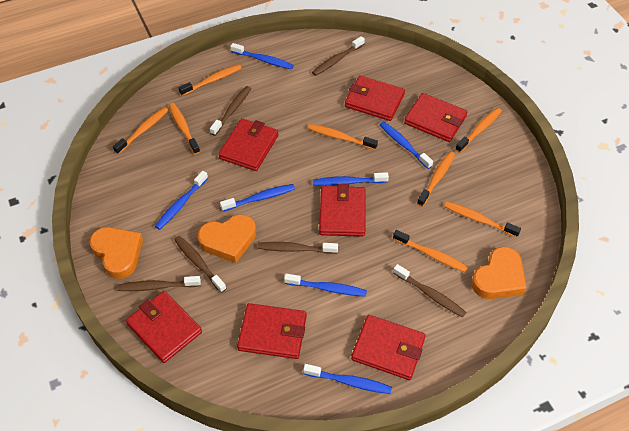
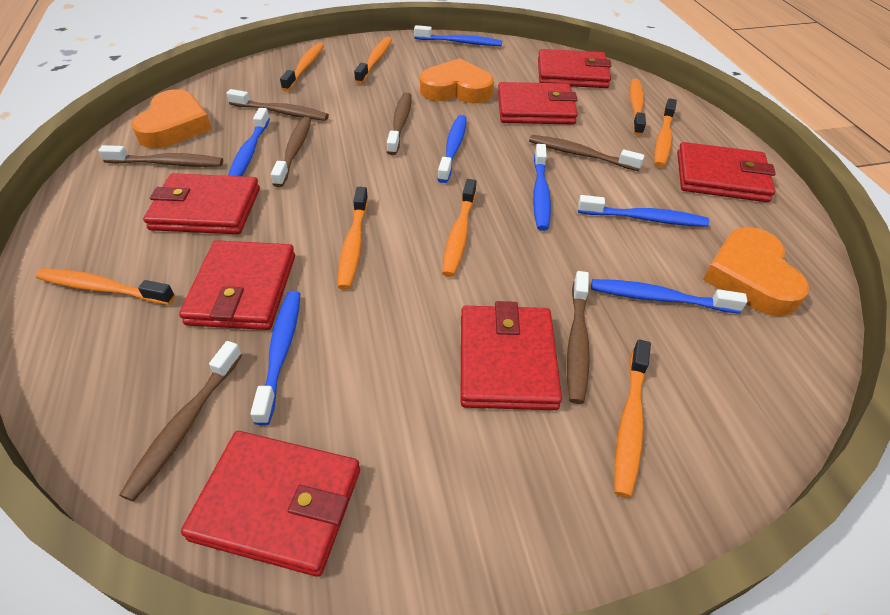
brown toothbrush: 6 -> 7

